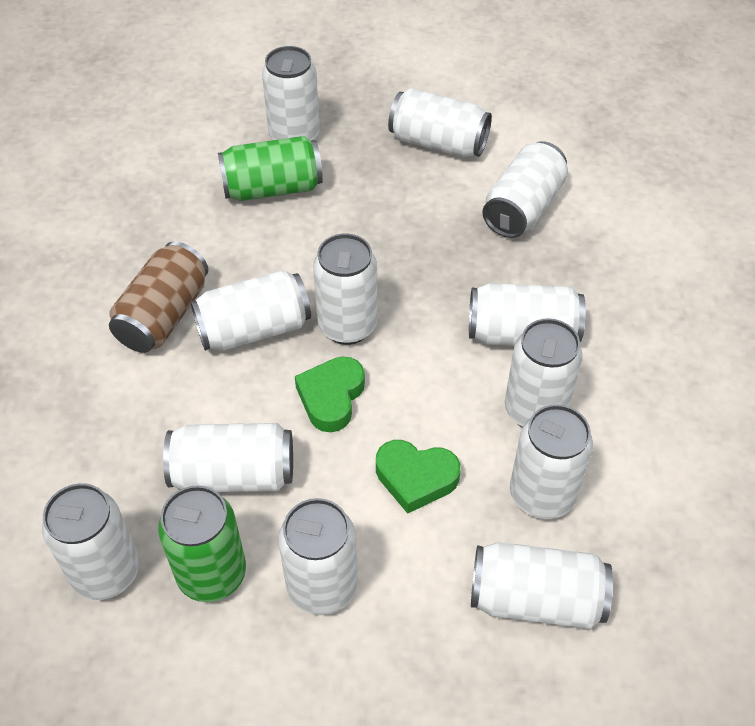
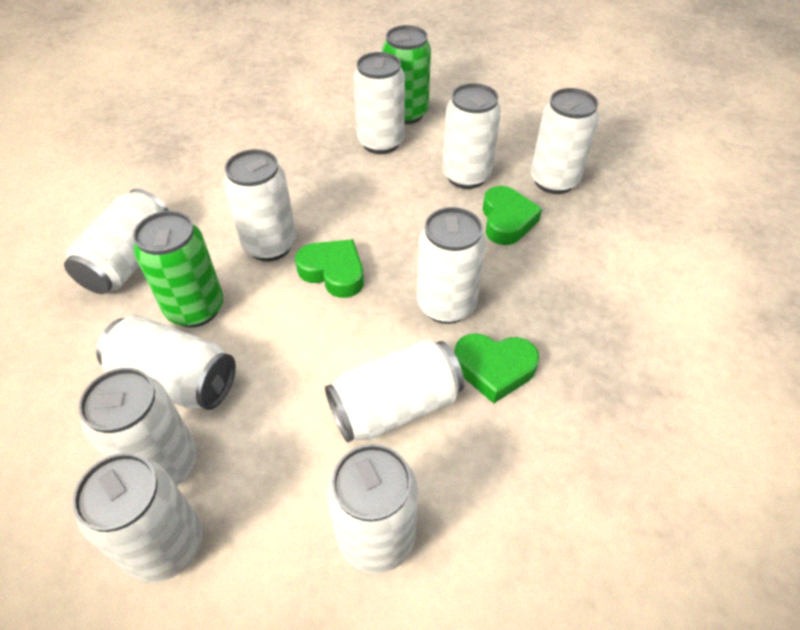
brown can: 1 -> 0
green heart: 2 -> 3
white can: 12 -> 11

